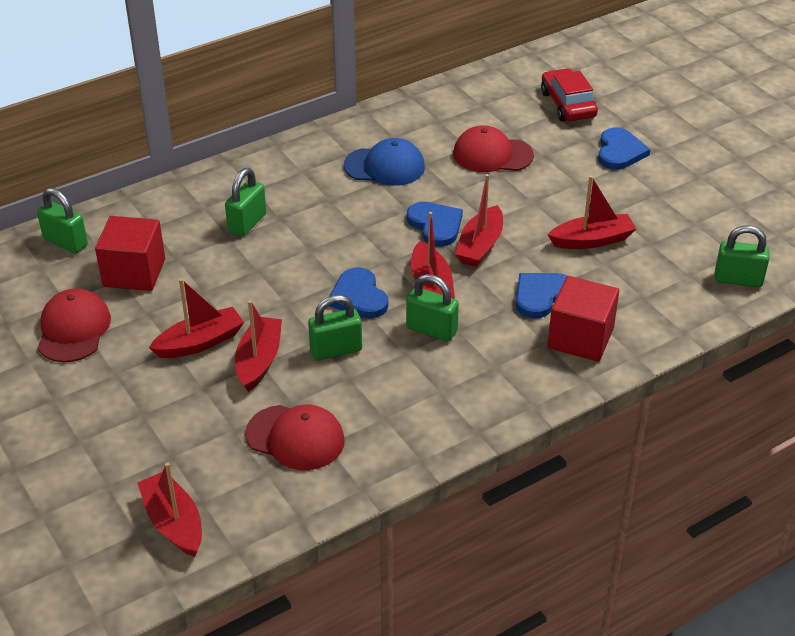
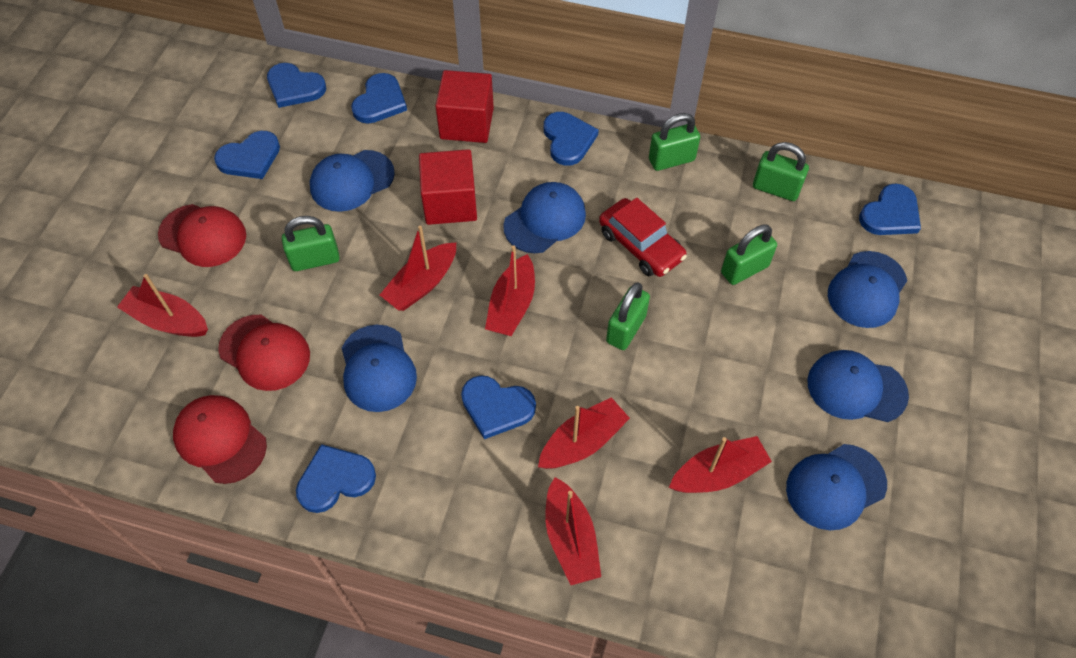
blue cap: 1 -> 6
blue heart: 4 -> 7

